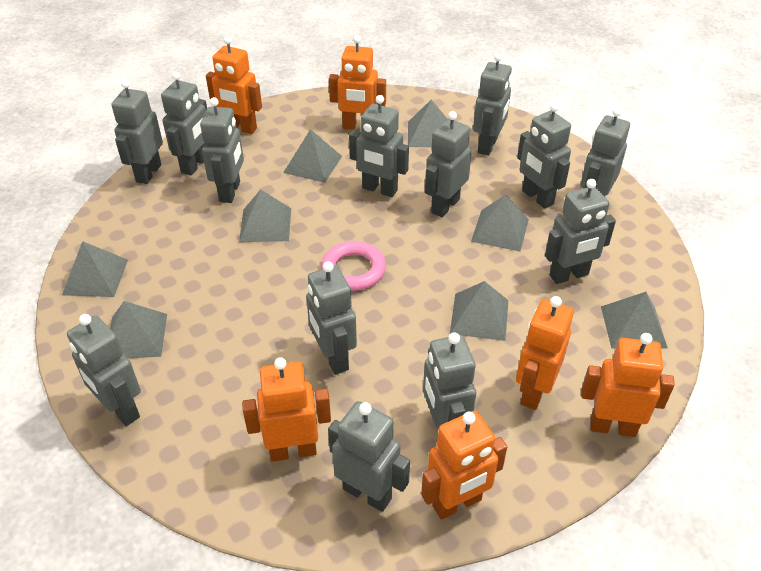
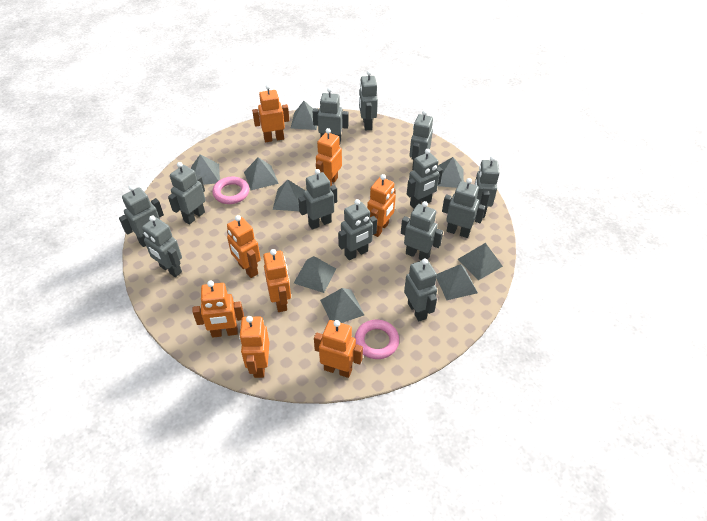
grey pyramid: 8 -> 9
orange robot: 6 -> 8
pink ring: 1 -> 2

